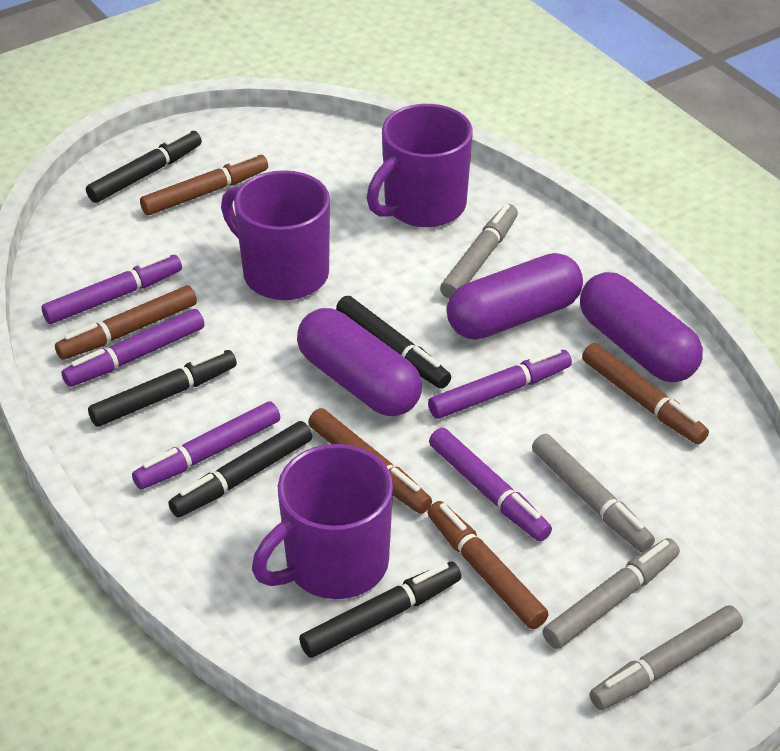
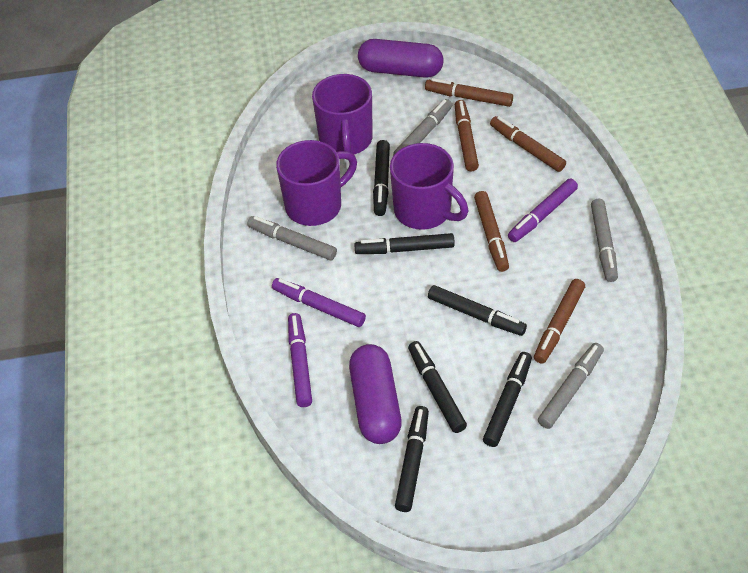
black marker: 5 -> 6
purple capsule: 3 -> 2
purple marker: 5 -> 3

